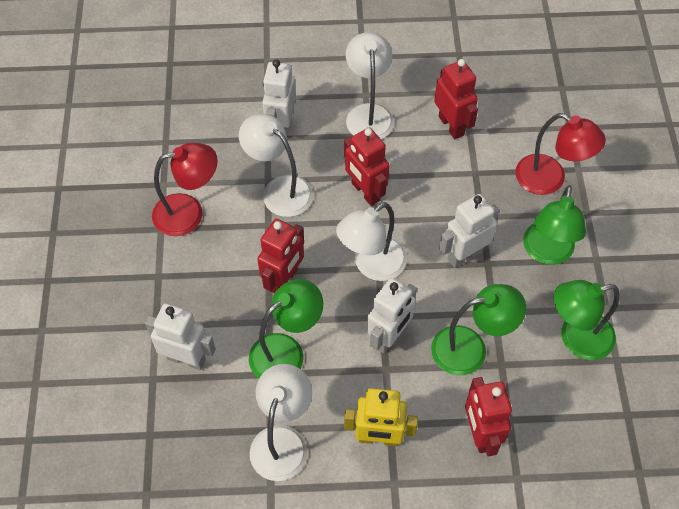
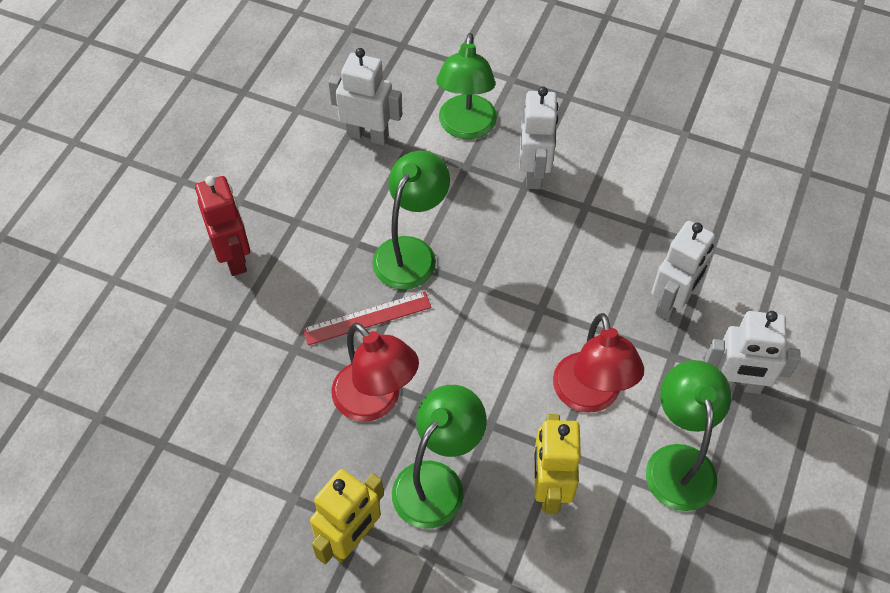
red robot: 4 -> 1
red ruler: 0 -> 1
white lamp: 4 -> 0
yellow robot: 1 -> 2

